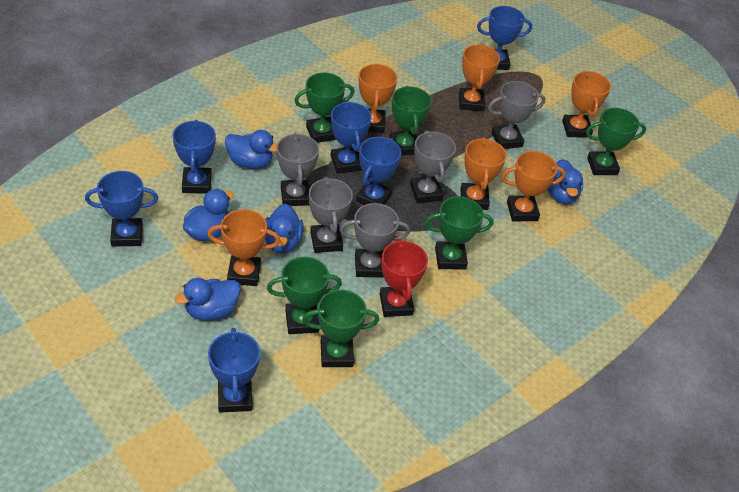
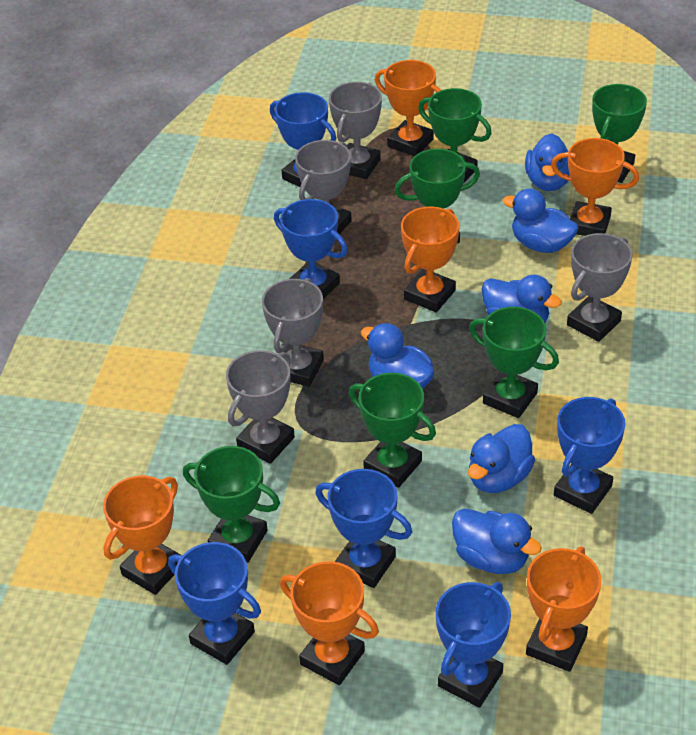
blue duck: 5 -> 6
red trophy: 1 -> 0

